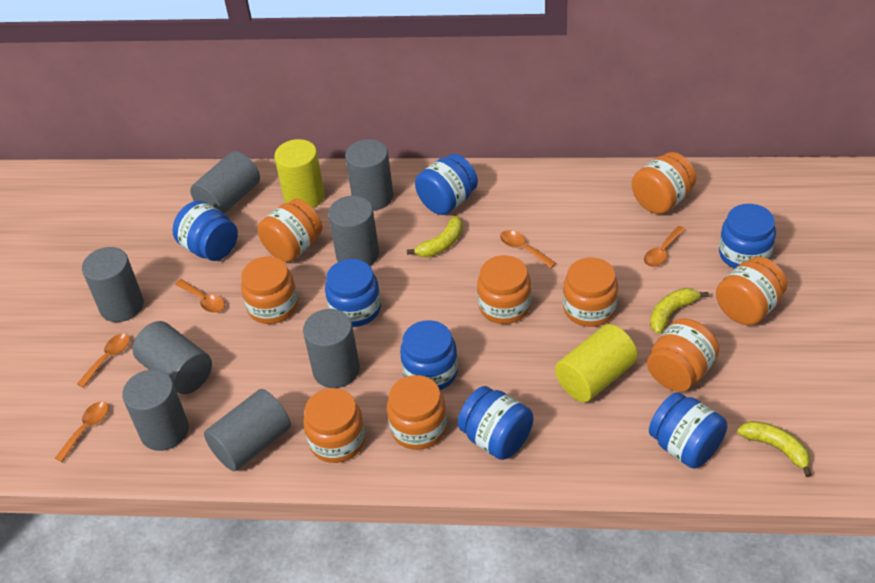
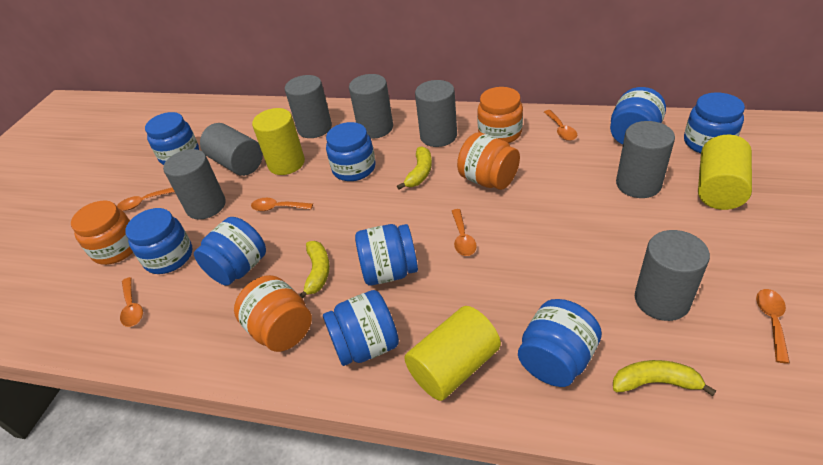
blue jar: 7 -> 9
grey cylinder: 8 -> 7
orange jar: 9 -> 4
orange spoon: 5 -> 6
yellow cylinder: 2 -> 3

